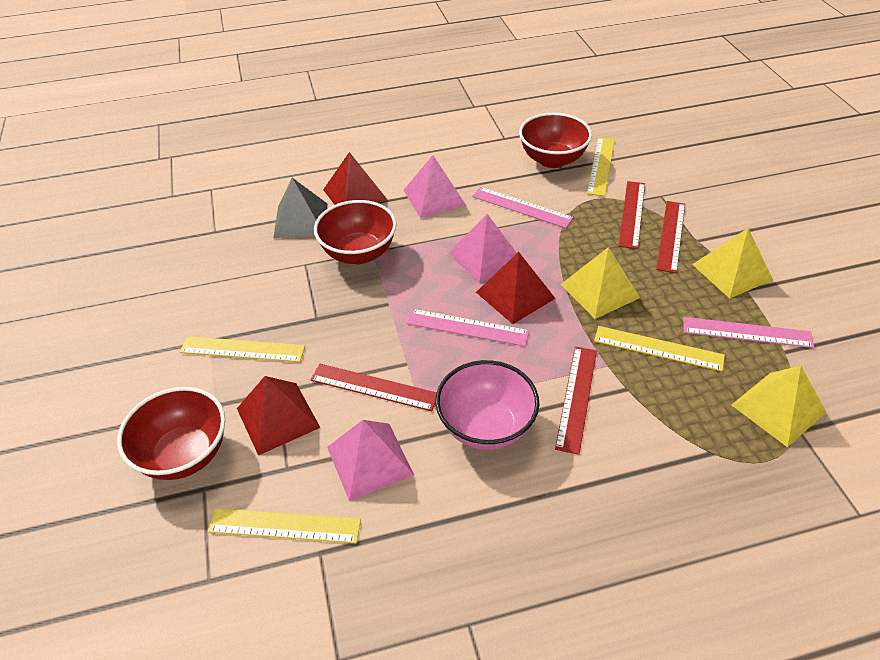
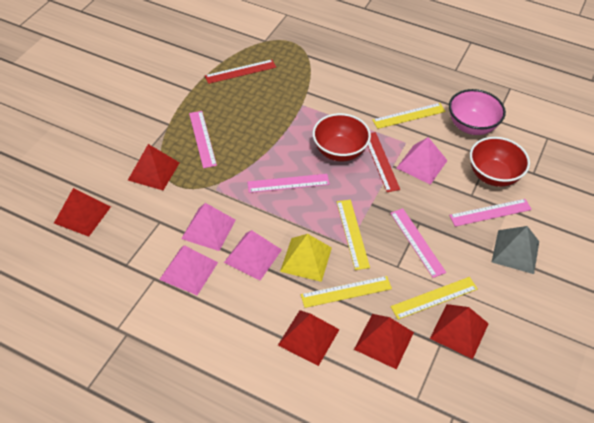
pink pyramid: 3 -> 4
pink ruler: 3 -> 4
red bowl: 3 -> 2
red pyramid: 3 -> 5
red ruler: 4 -> 2
yellow pyramid: 3 -> 1

